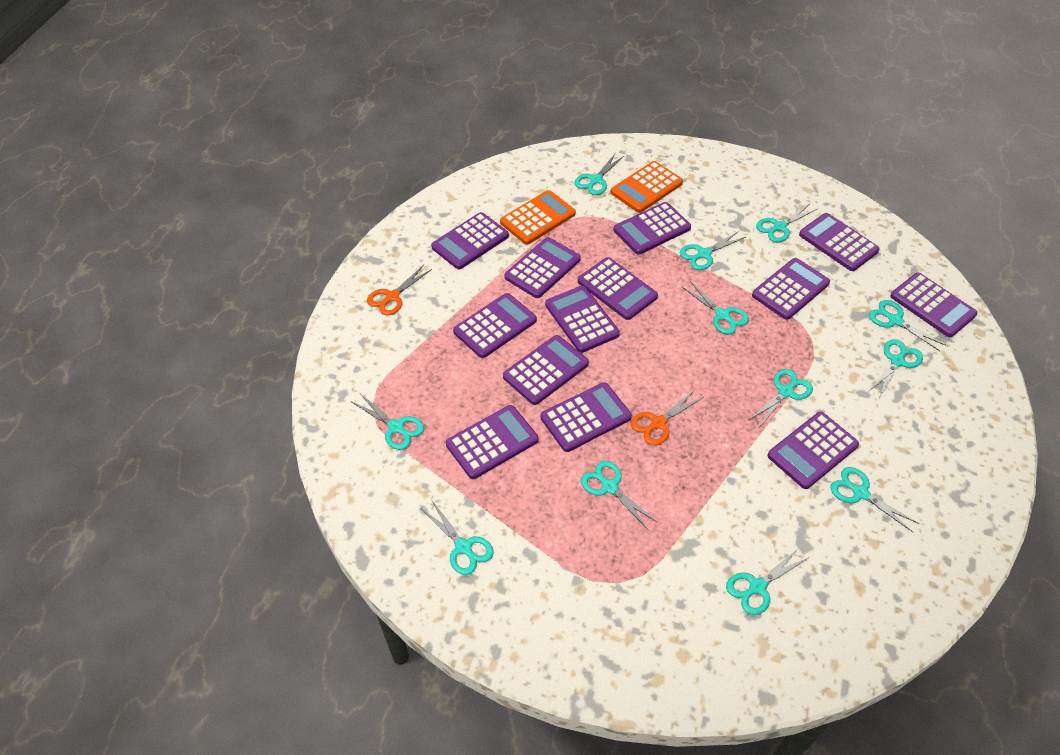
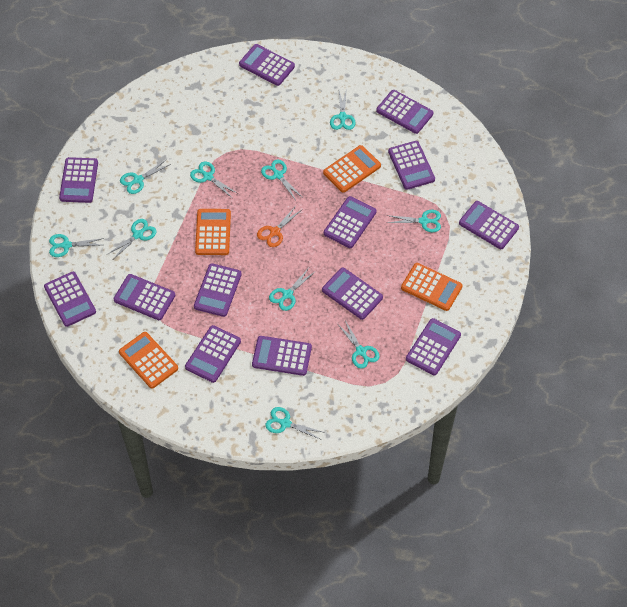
orange calculator: 2 -> 4
orange scissors: 2 -> 1
turquoise scissors: 12 -> 10

